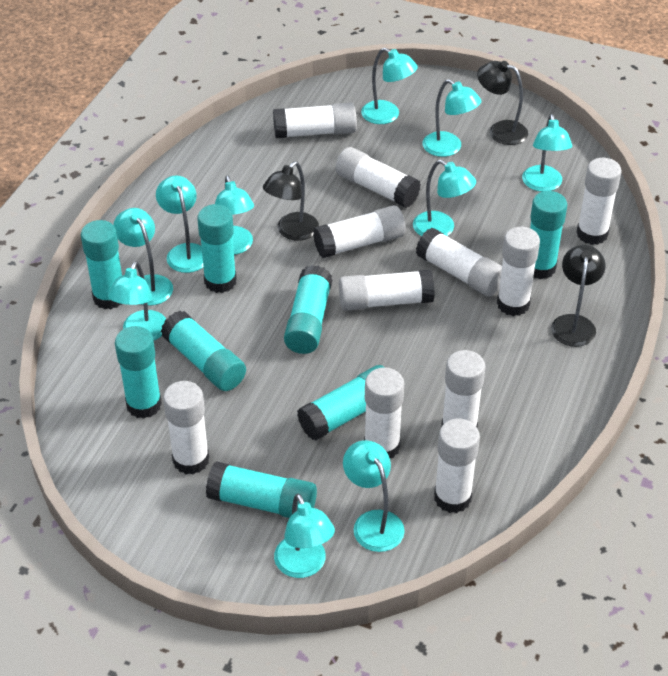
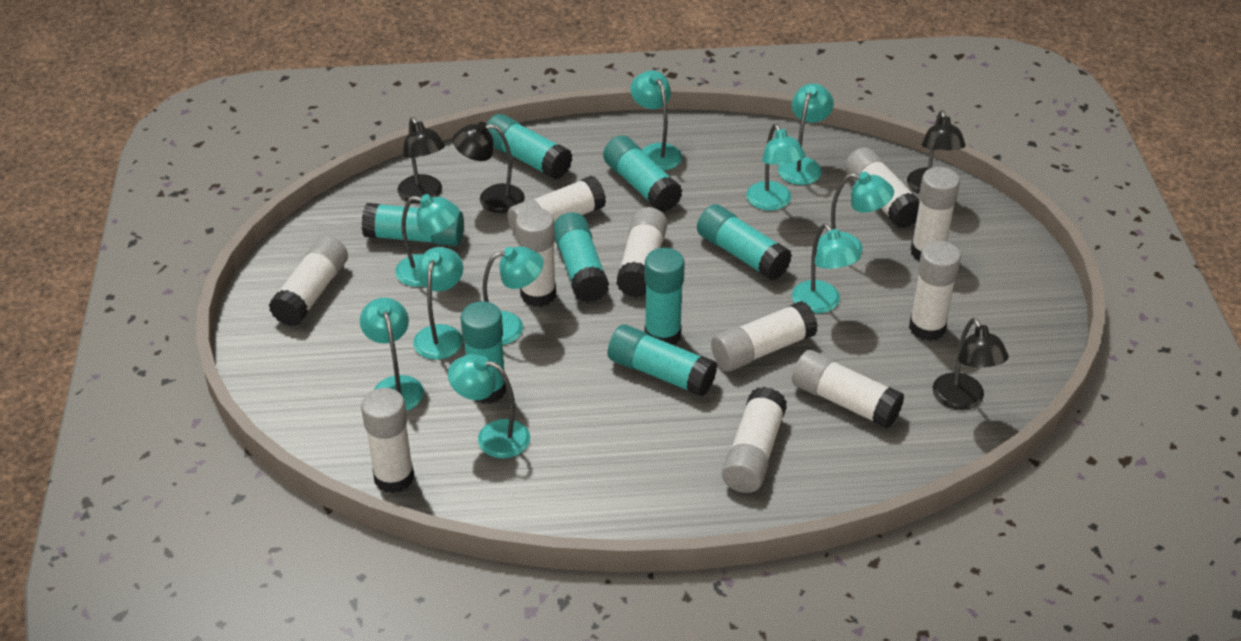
black lamp: 3 -> 4

